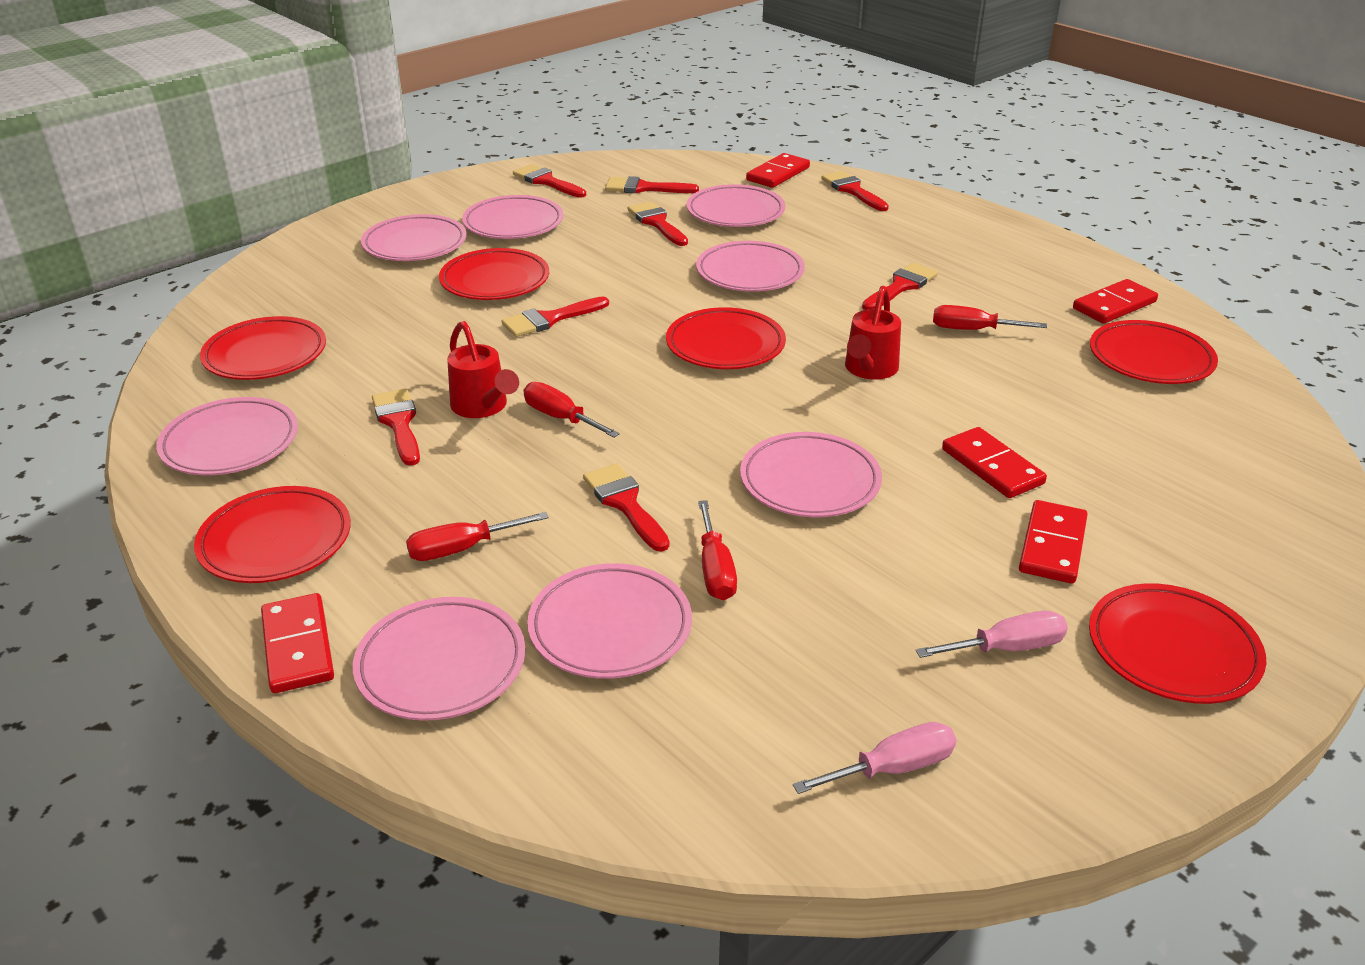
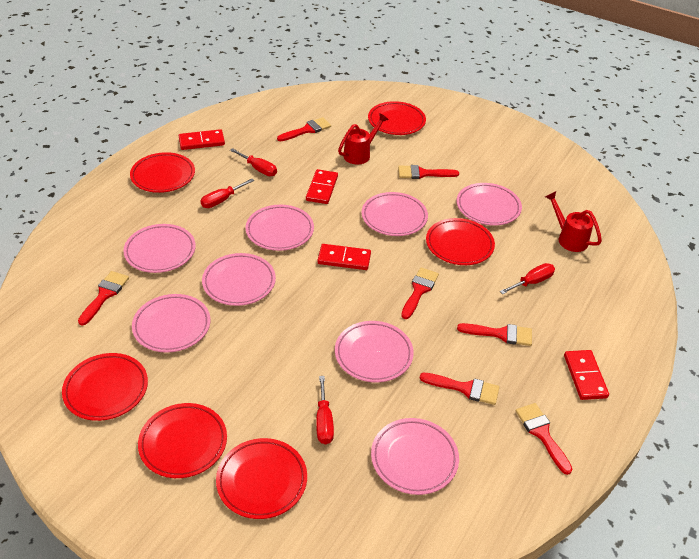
pink screwdriver: 2 -> 0
red brush: 8 -> 7
red domino: 5 -> 4

